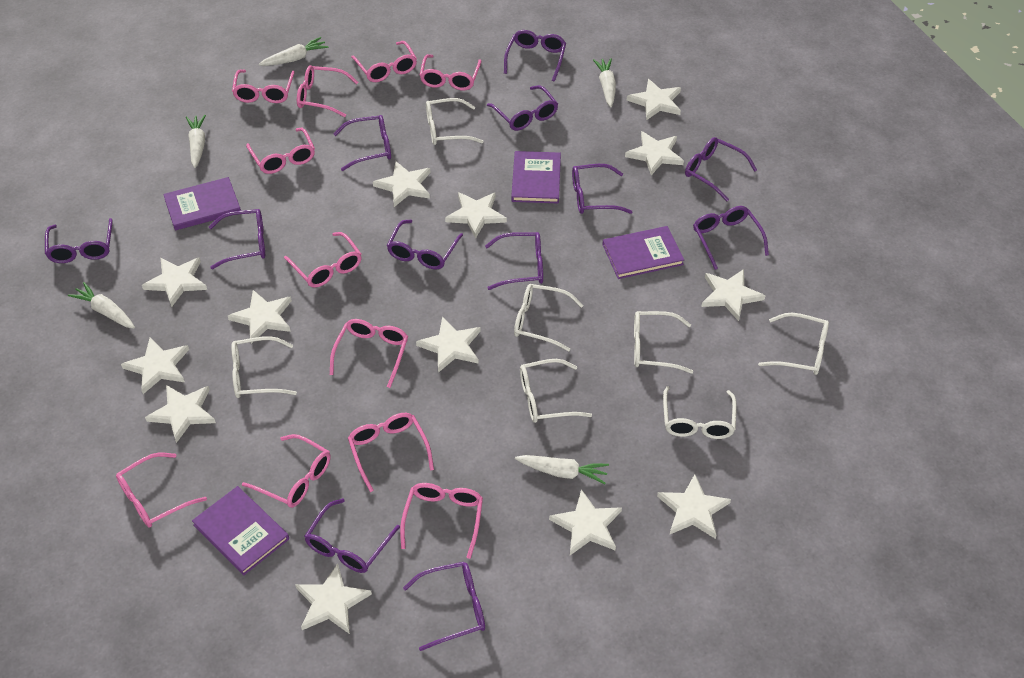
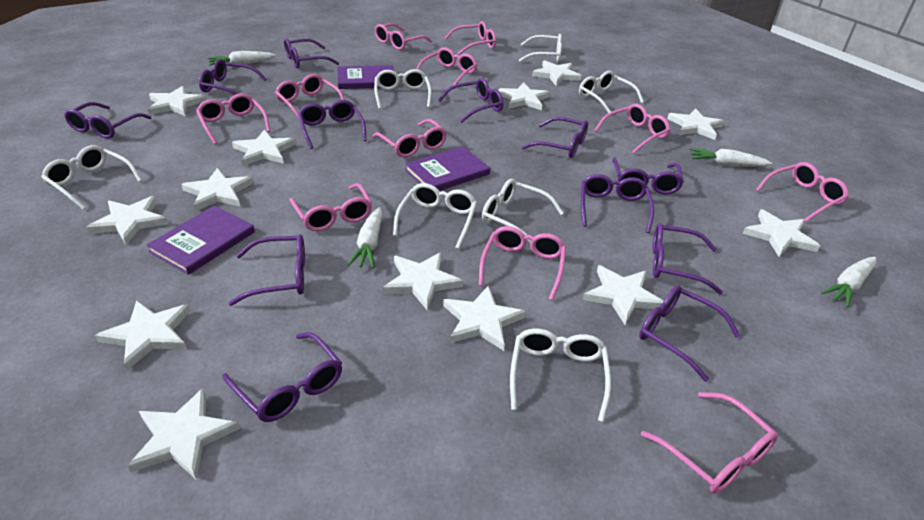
purple book: 4 -> 3
white carrot: 5 -> 4

